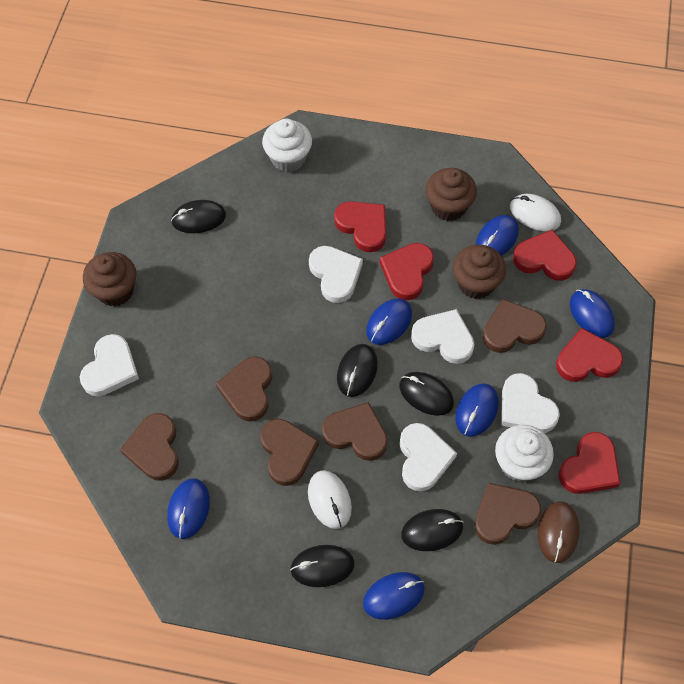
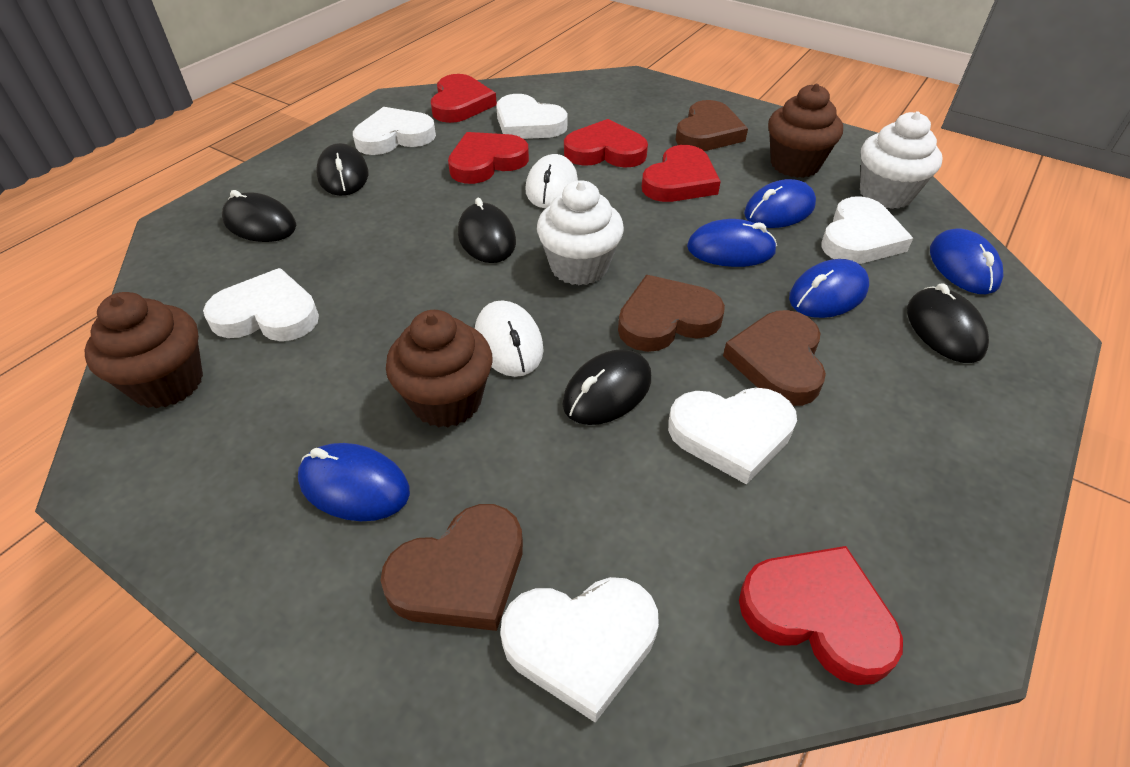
blue mouse: 6 -> 5
brown heart: 6 -> 4
brown mouse: 1 -> 0
white heart: 5 -> 6

